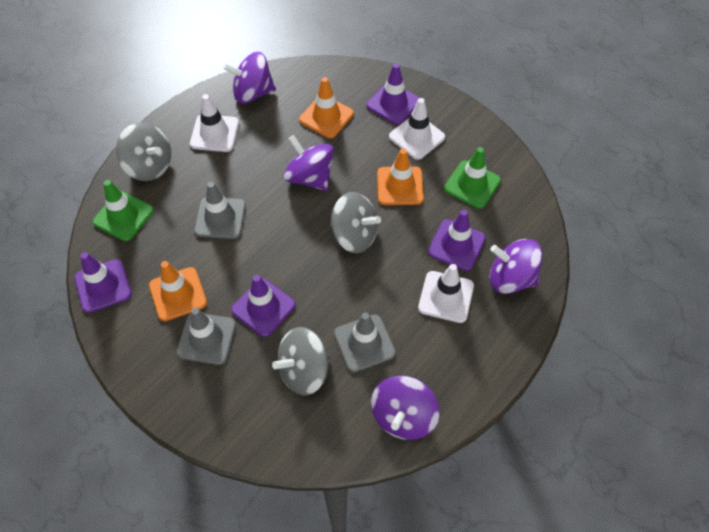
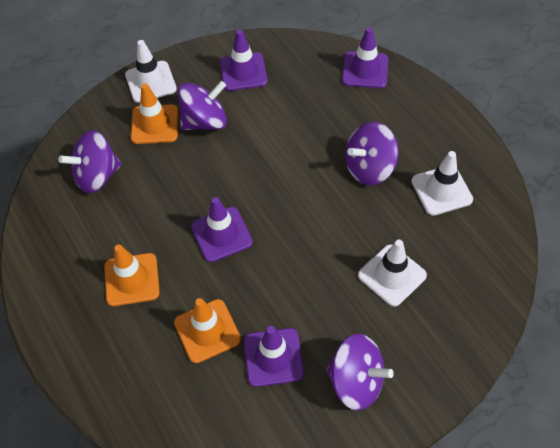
green traffic cone: 2 -> 0
grey spinning top: 3 -> 0
grey traffic cone: 3 -> 0

